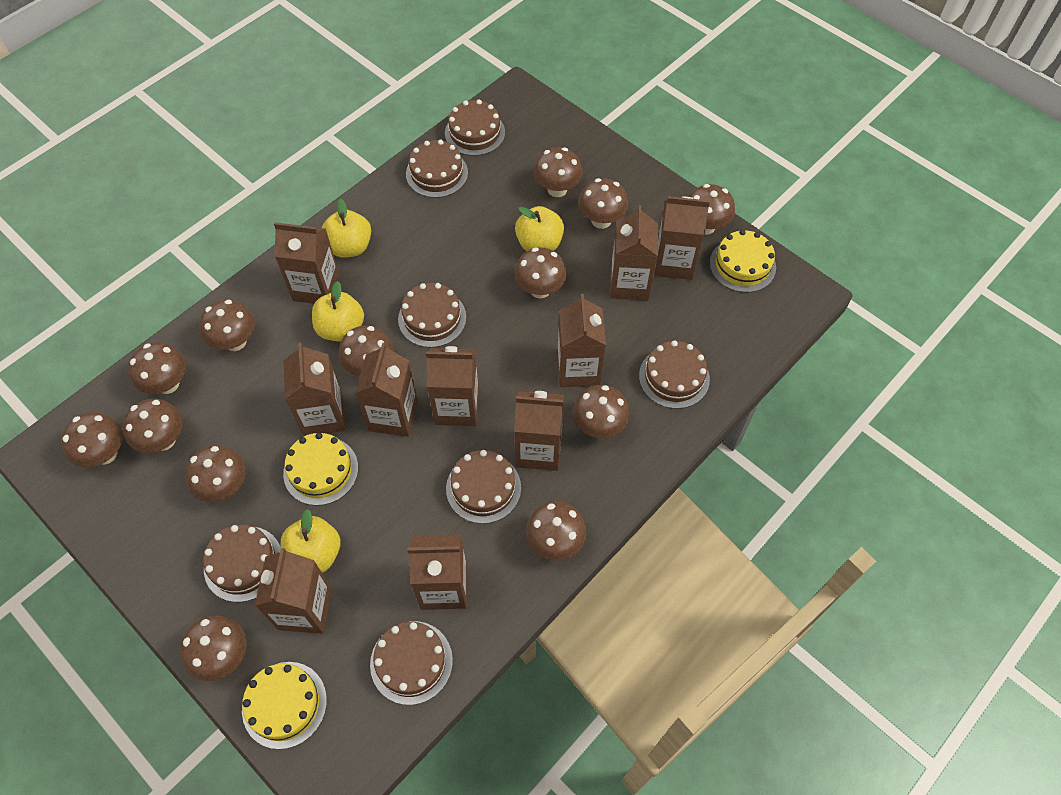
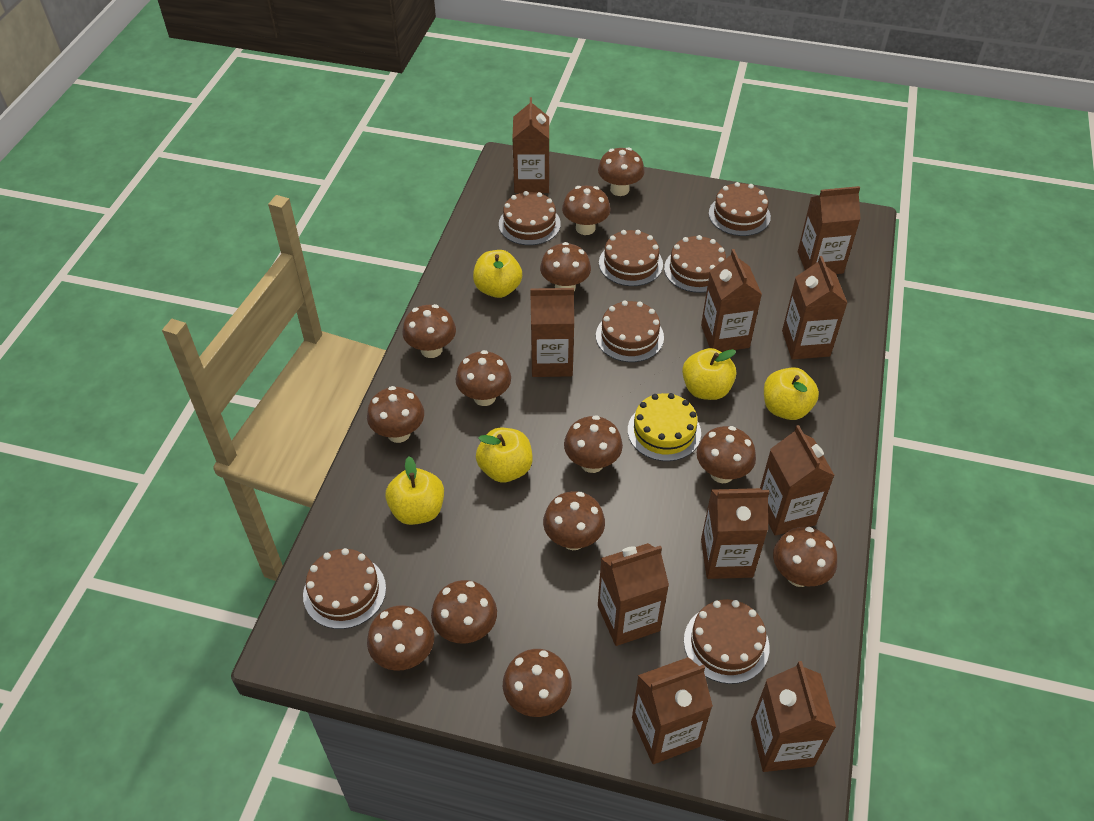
yellow apple: 4 -> 5
yellow cake: 3 -> 1

